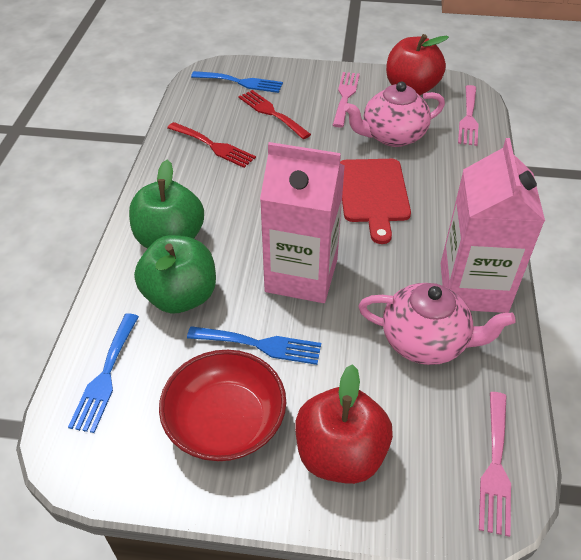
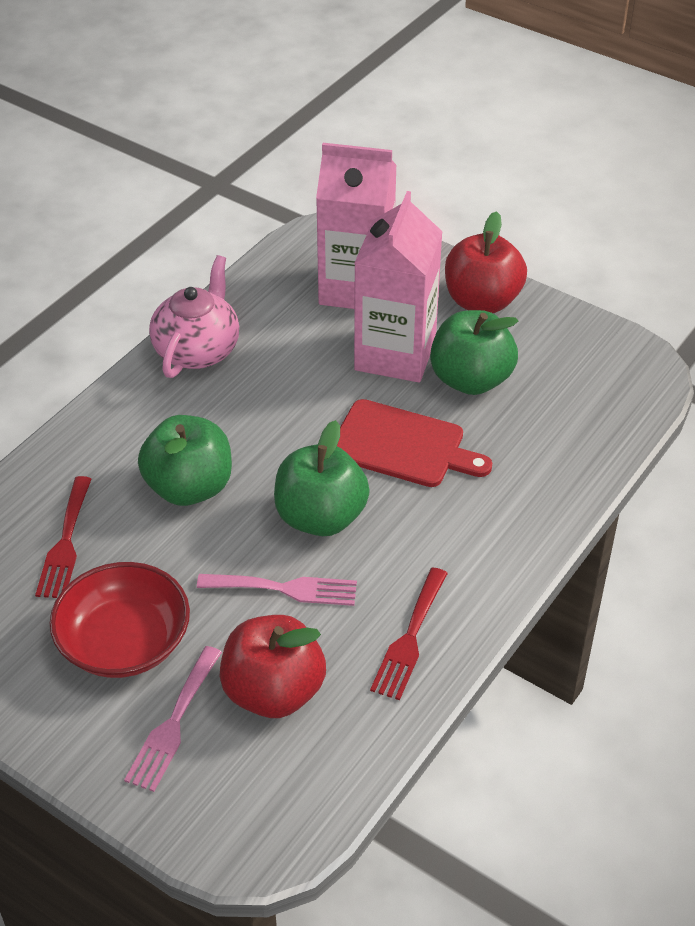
blue fork: 3 -> 0
green apple: 2 -> 3
pink fork: 3 -> 2
pink teapot: 2 -> 1

